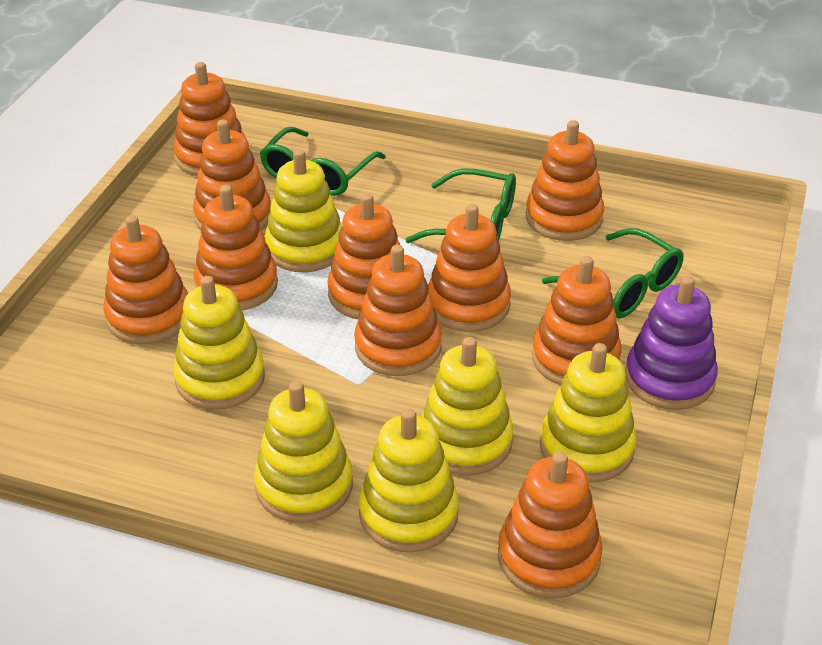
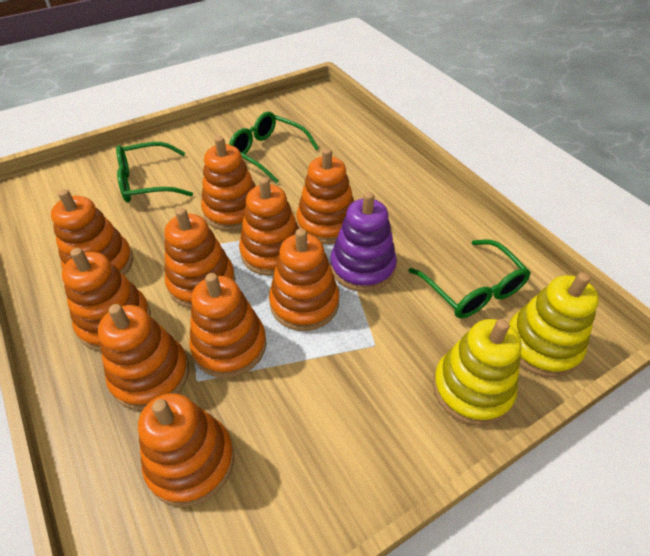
yellow stacking toy: 6 -> 2

